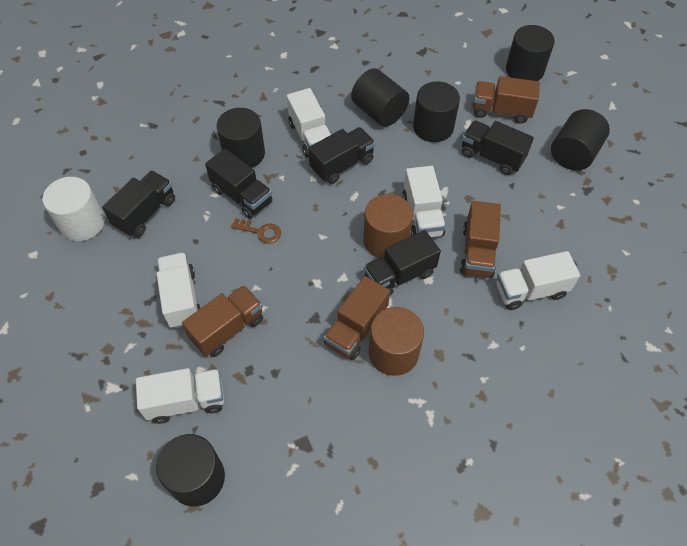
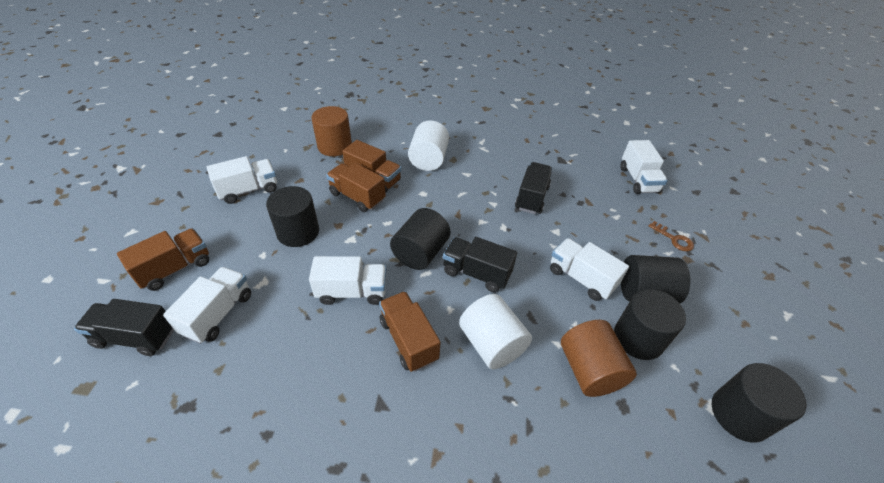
black cylinder: 6 -> 5
black truck: 5 -> 3
white cylinder: 1 -> 2

